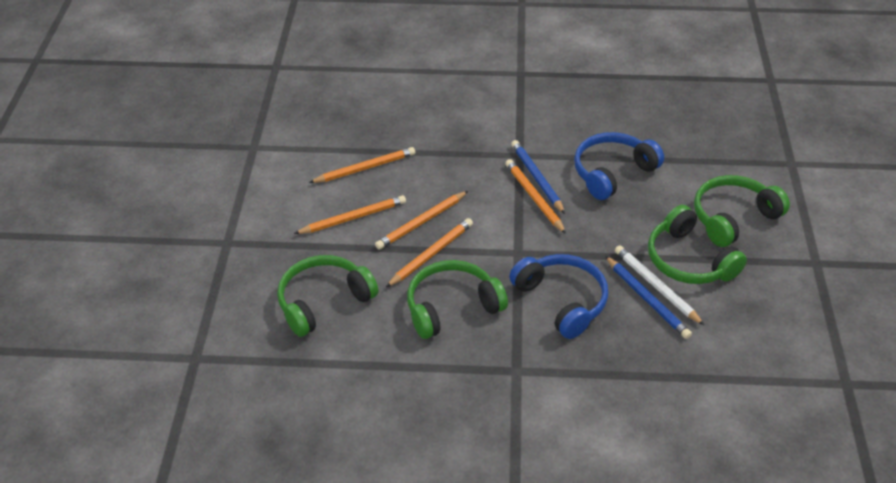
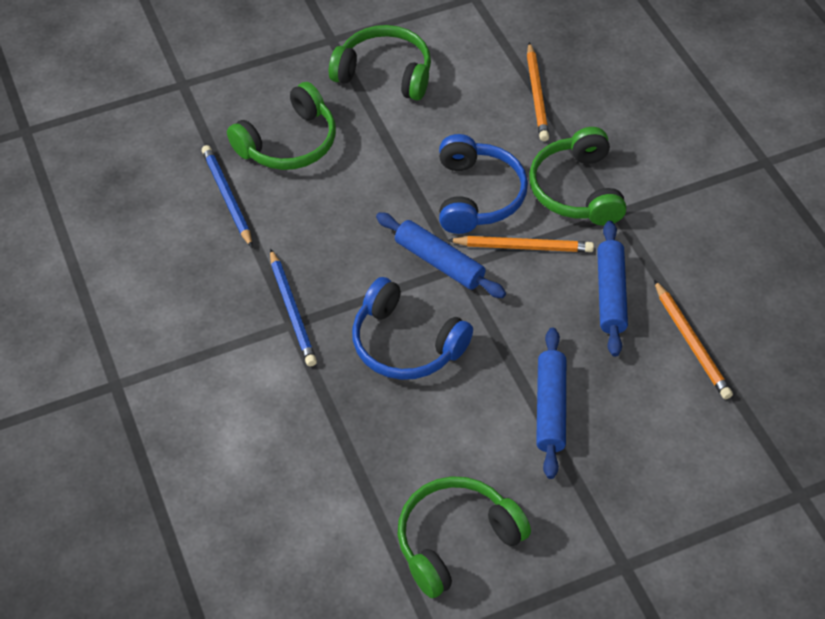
blue rolling pin: 0 -> 3
orange pencil: 5 -> 3
white pencil: 1 -> 0

